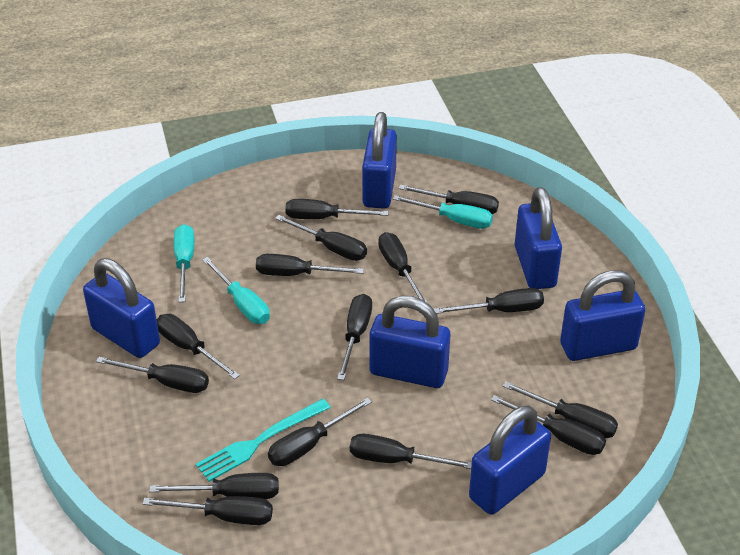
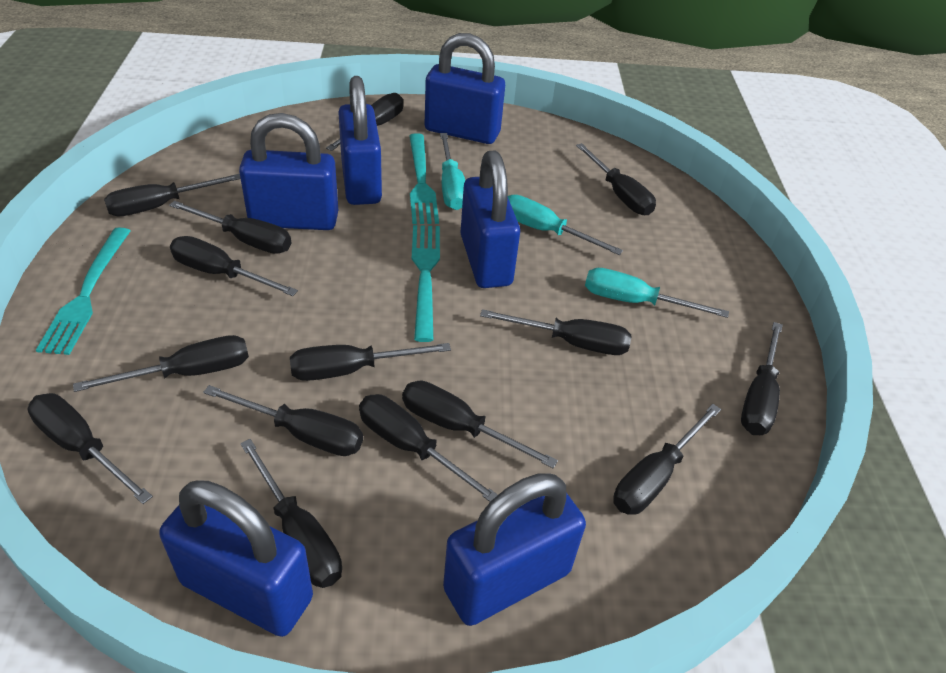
turquoise fork: 1 -> 3

